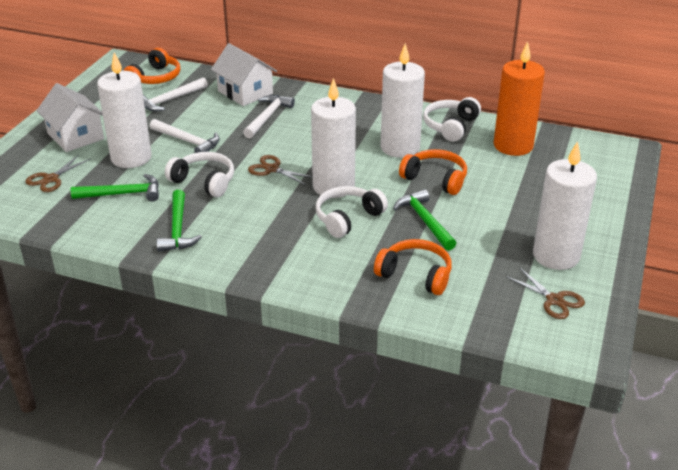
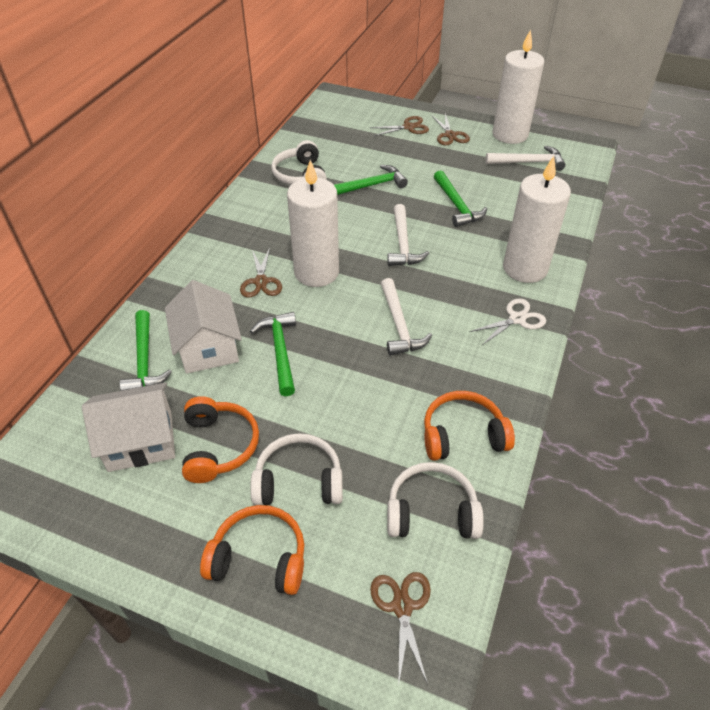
brown scissors: 3 -> 4
green hammer: 3 -> 4
orange candle: 1 -> 0
white candle: 4 -> 3
white scissors: 0 -> 1

